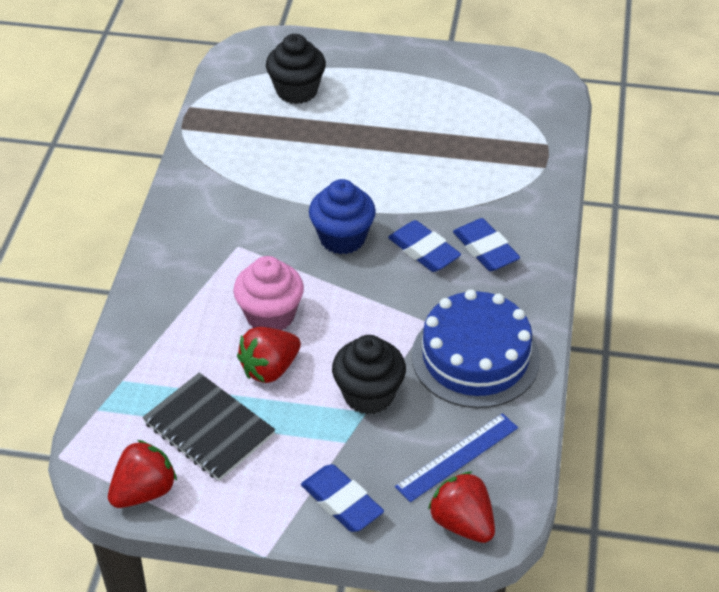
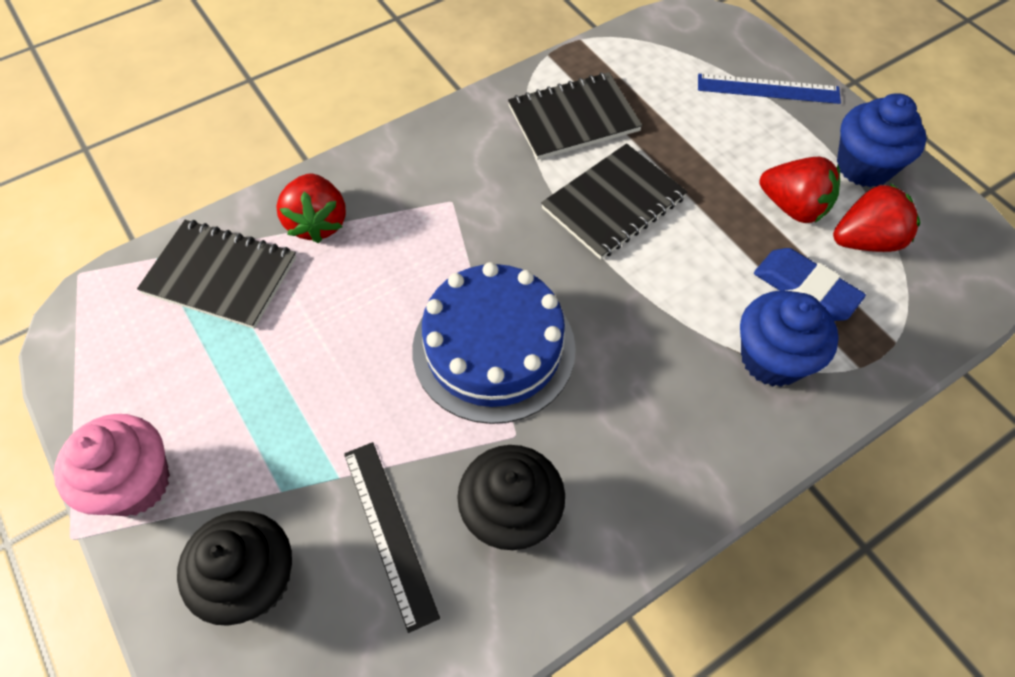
black notebook: 1 -> 3
black ruler: 0 -> 1
blue cupcake: 1 -> 2
blue eraser: 3 -> 1

